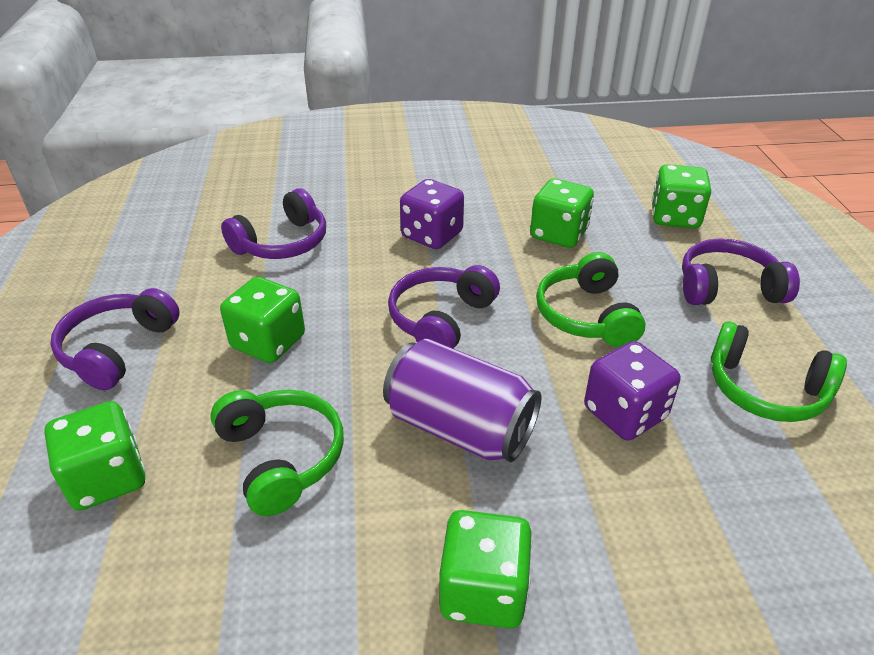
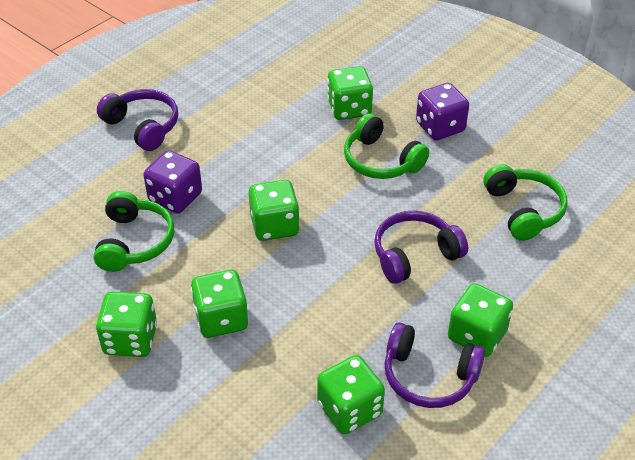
green dice: 5 -> 6
purple can: 1 -> 0
purple headphones: 4 -> 3

